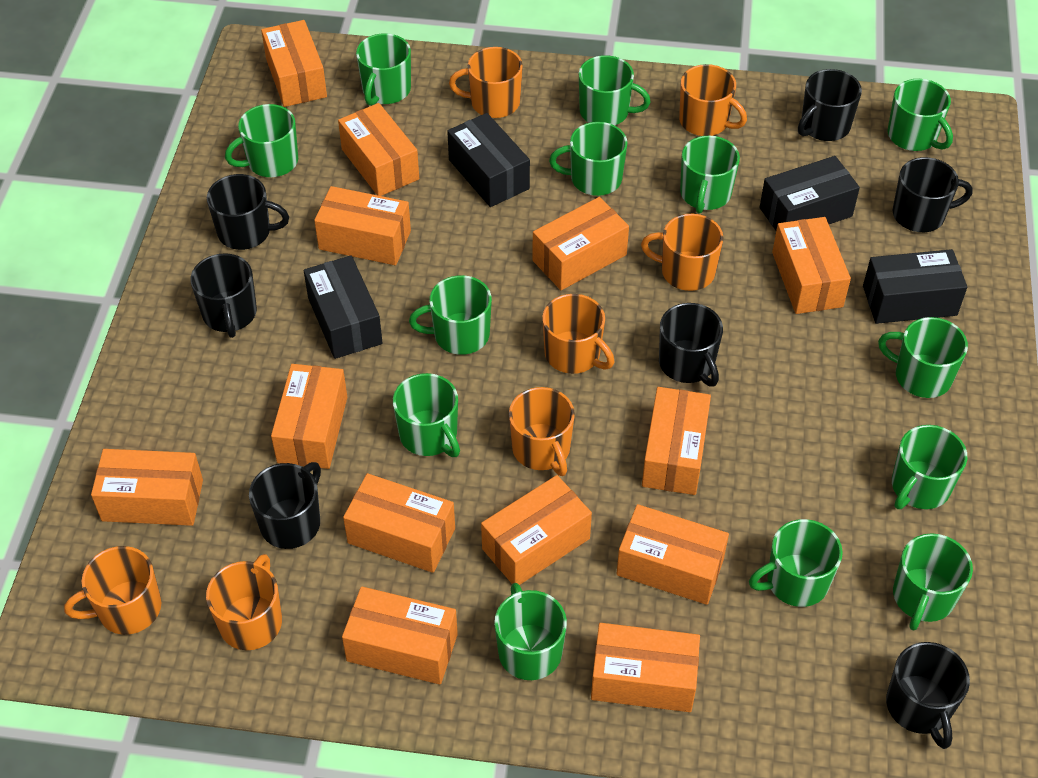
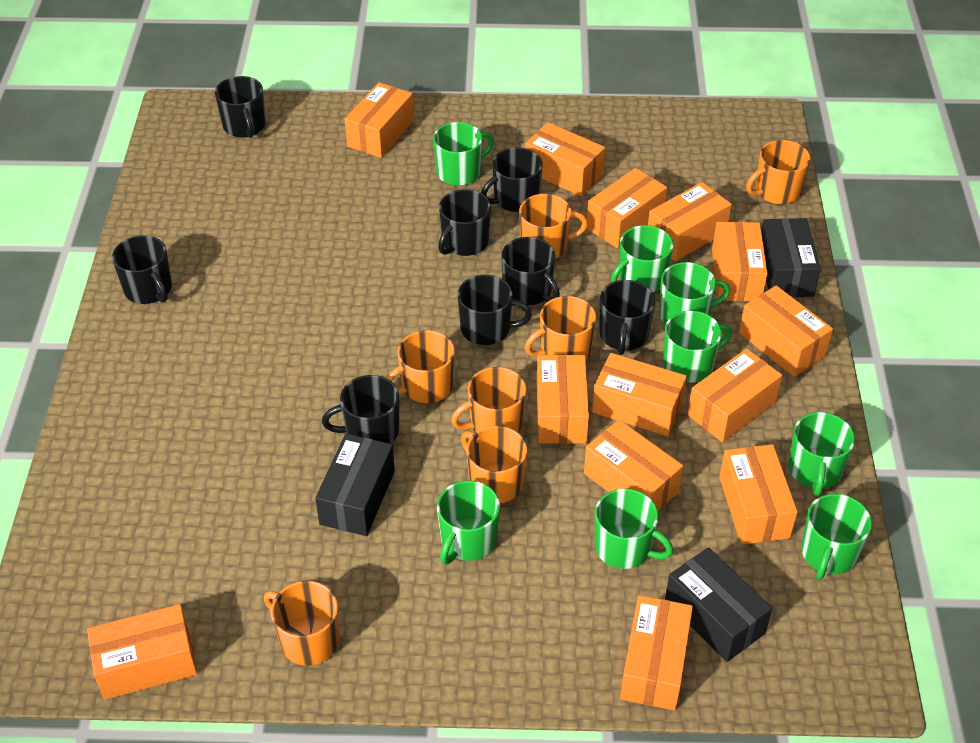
black box: 4 -> 3
black mug: 7 -> 8
green mug: 13 -> 8

